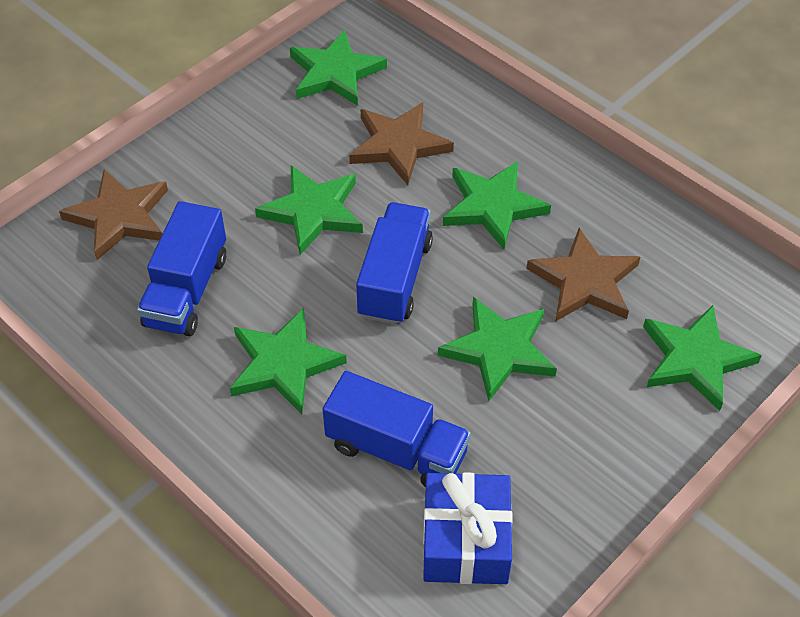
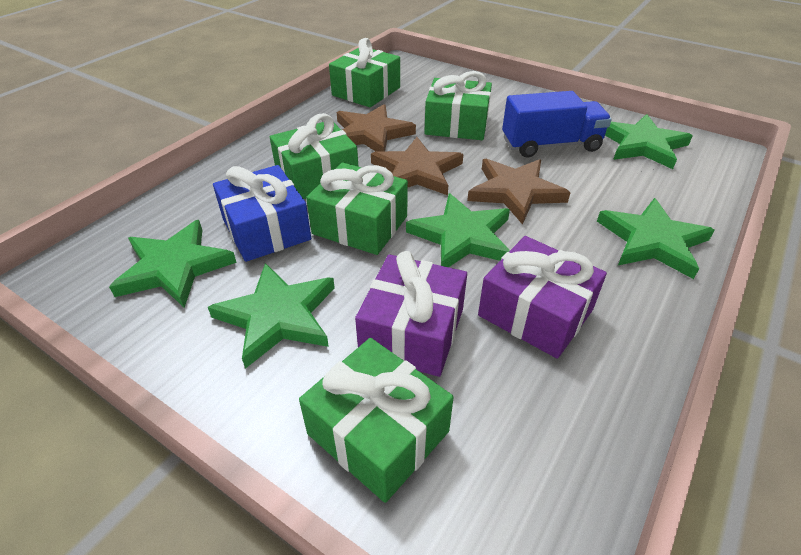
blue truck: 3 -> 1
green gift: 0 -> 5
green star: 6 -> 5
purple gift: 0 -> 2

